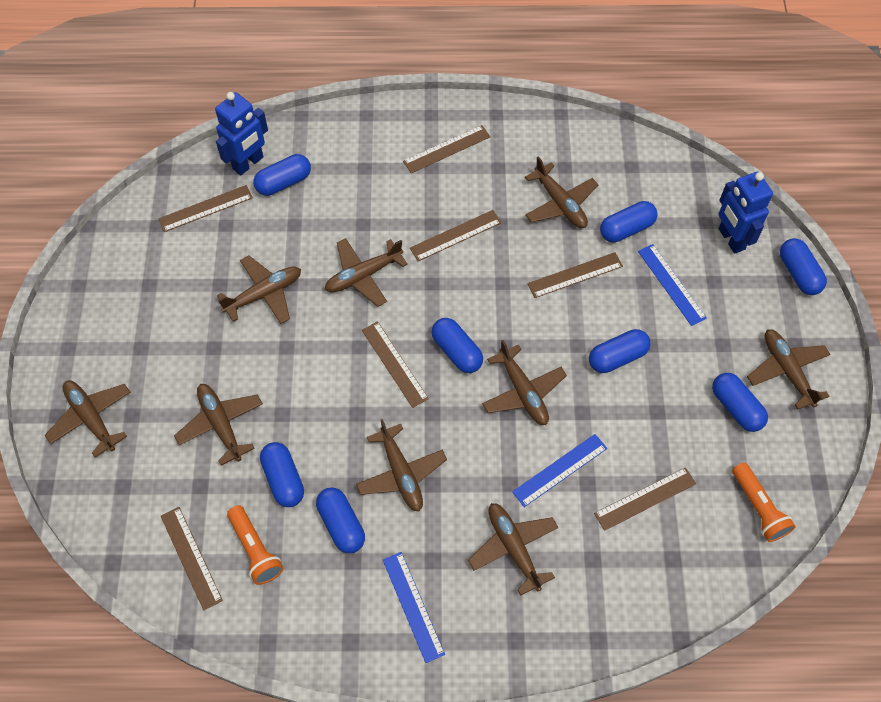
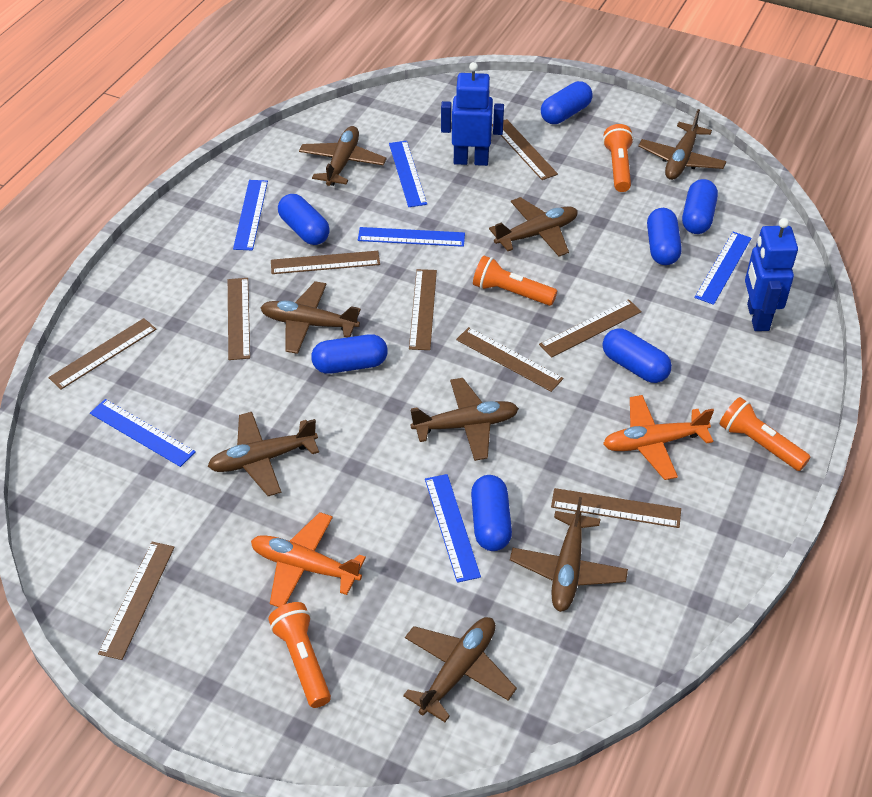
blue capsule: 8 -> 7
blue ruler: 3 -> 6
brown plane: 9 -> 8
brown ruler: 7 -> 9
orange flashlight: 2 -> 4
orange plane: 0 -> 2

